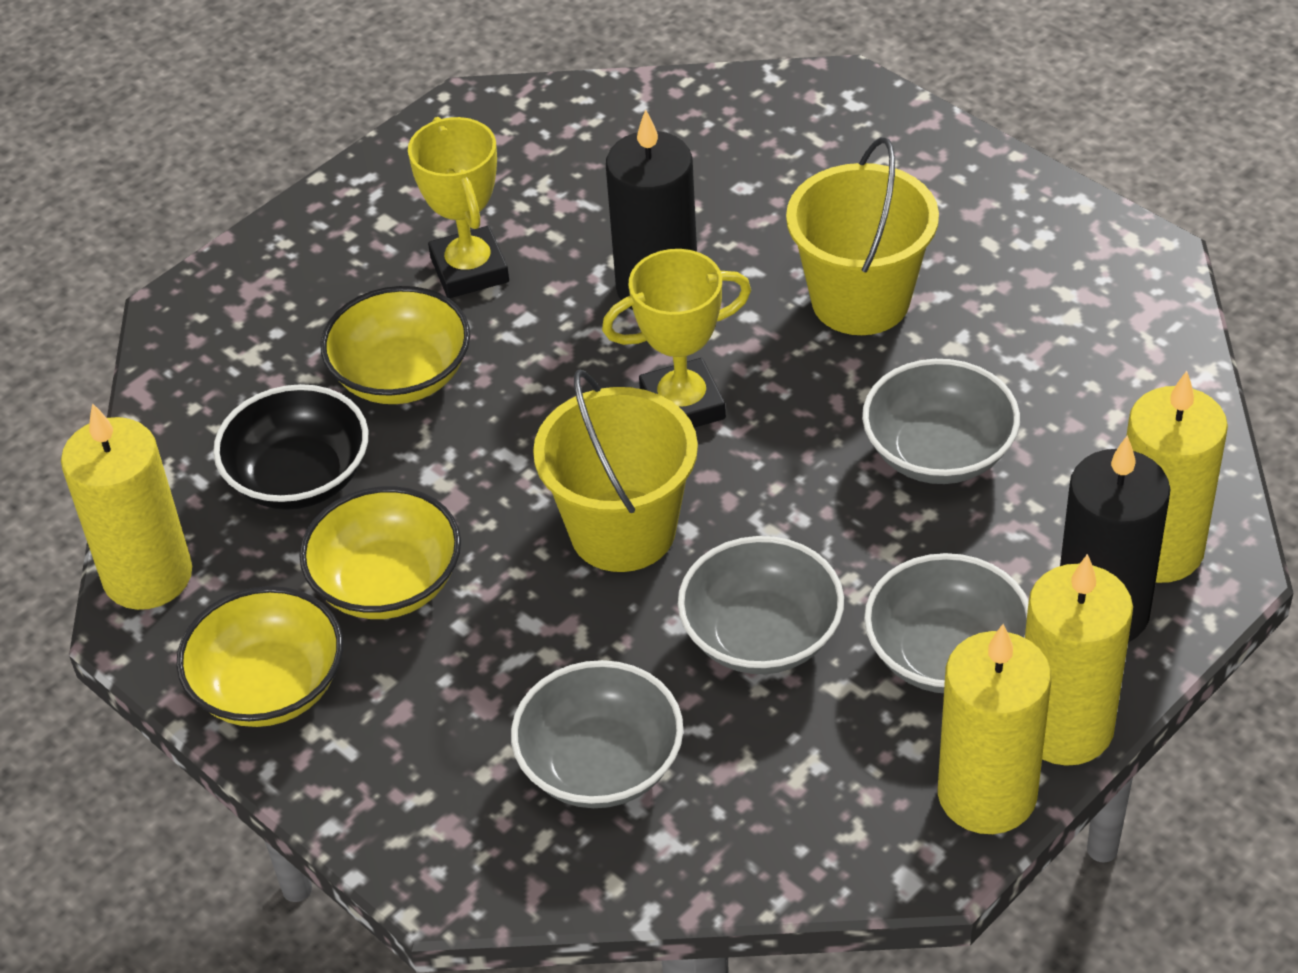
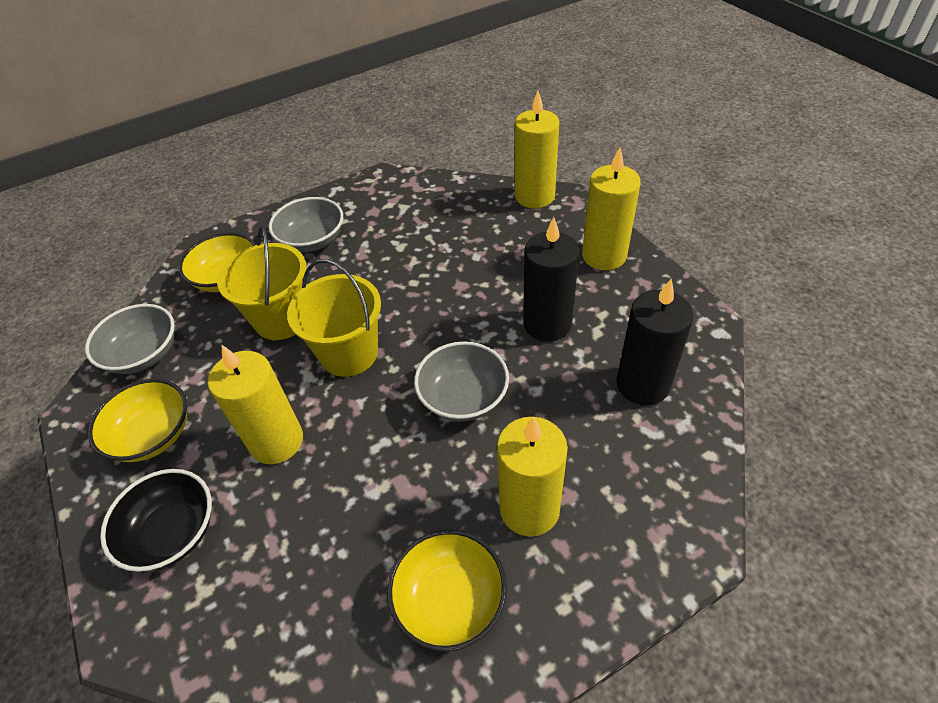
grey bowl: 4 -> 3
yellow trophy: 2 -> 0

